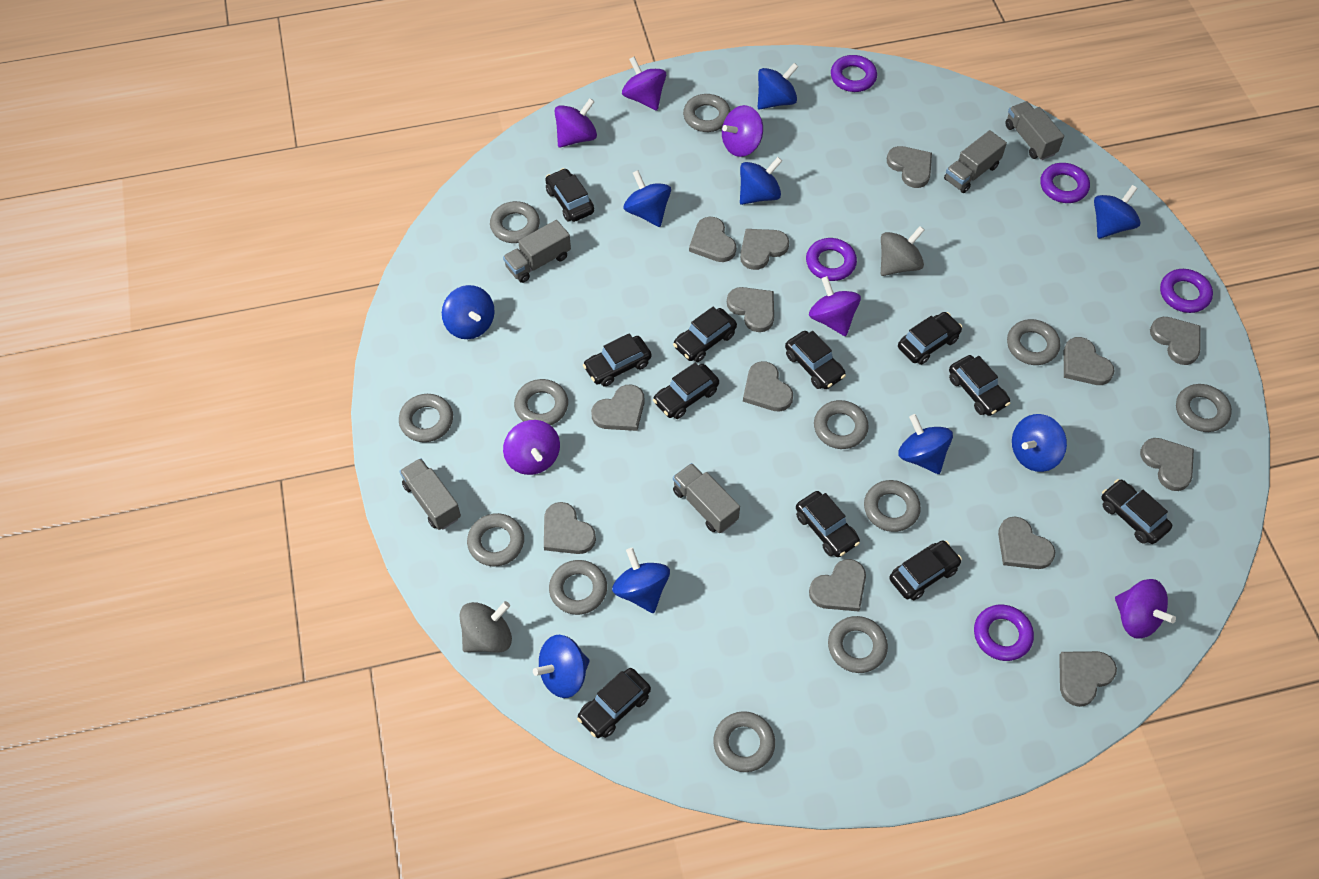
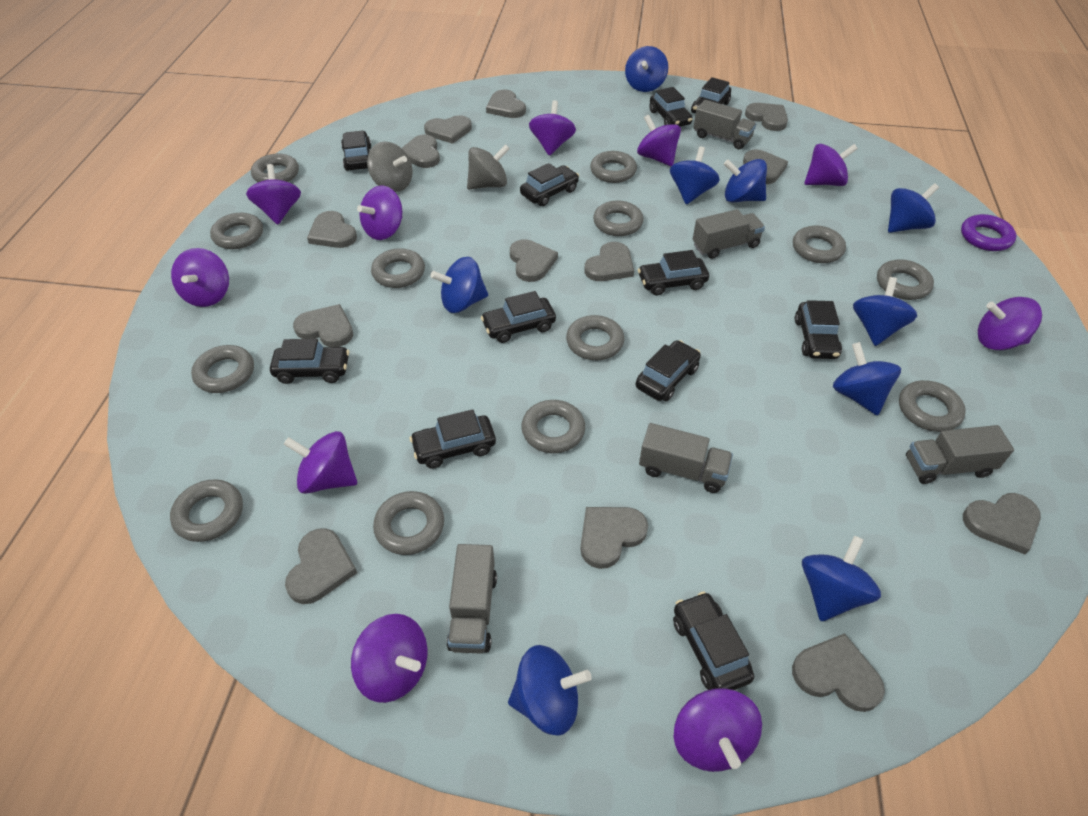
grey ring: 12 -> 13
purple ring: 5 -> 1
purple spinning top: 6 -> 10

